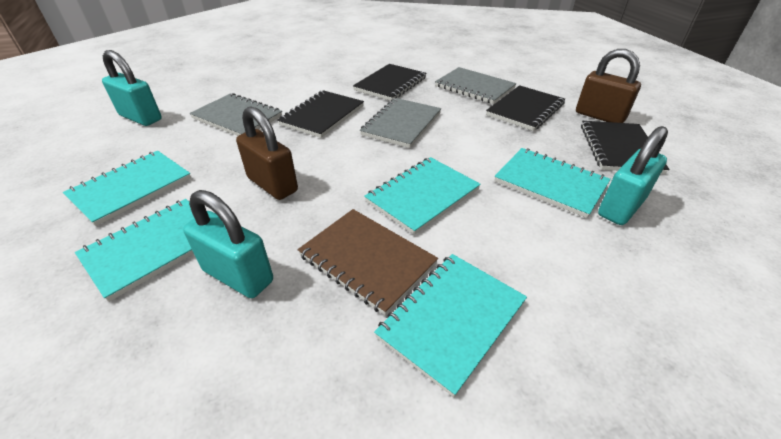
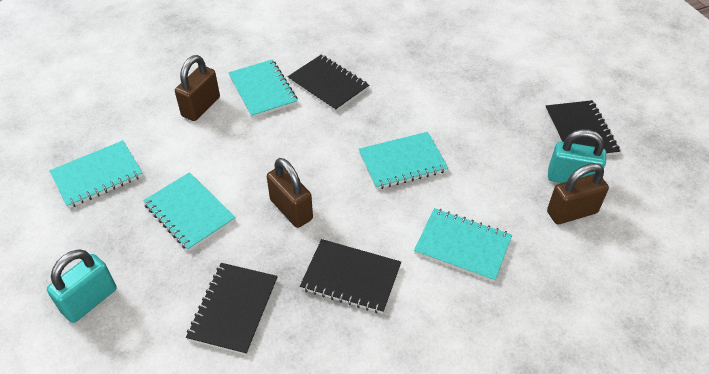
brown notebook: 1 -> 0
brown padlock: 2 -> 3
grey notebook: 3 -> 0
turquoise padlock: 3 -> 2

